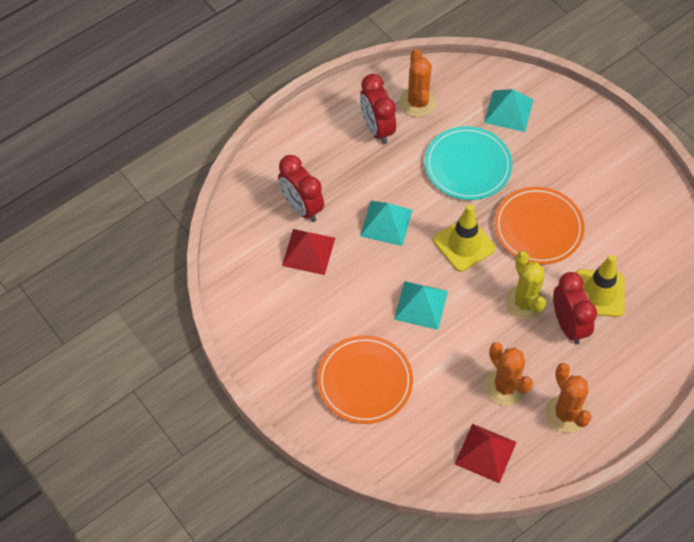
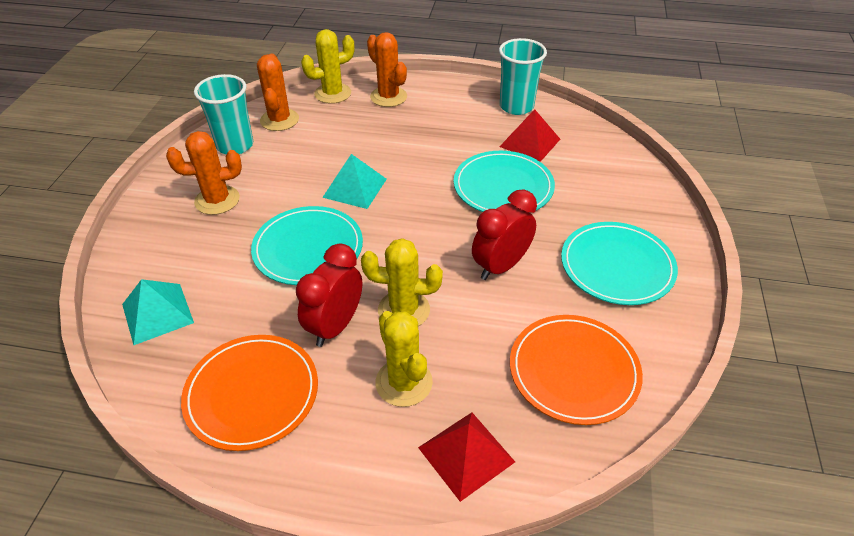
red clock: 3 -> 2
turquoise cup: 0 -> 2
turquoise plate: 1 -> 3
turquoise pyramid: 3 -> 2
yellow cactus: 1 -> 3
yellow traffic cone: 2 -> 0

